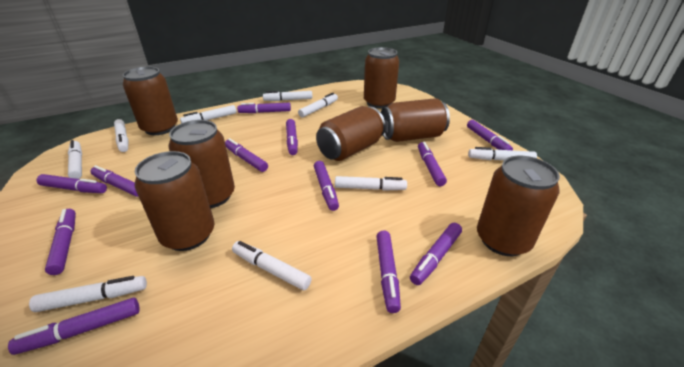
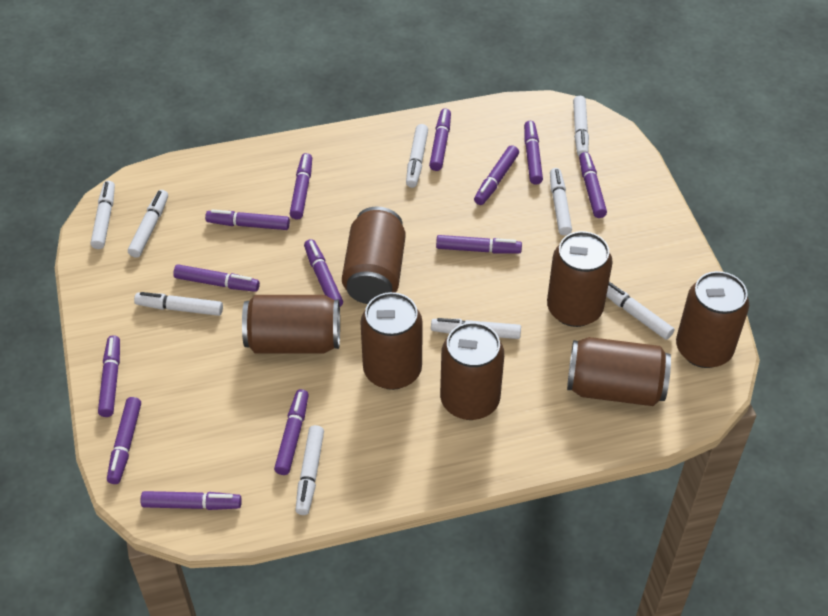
purple marker: 12 -> 13

